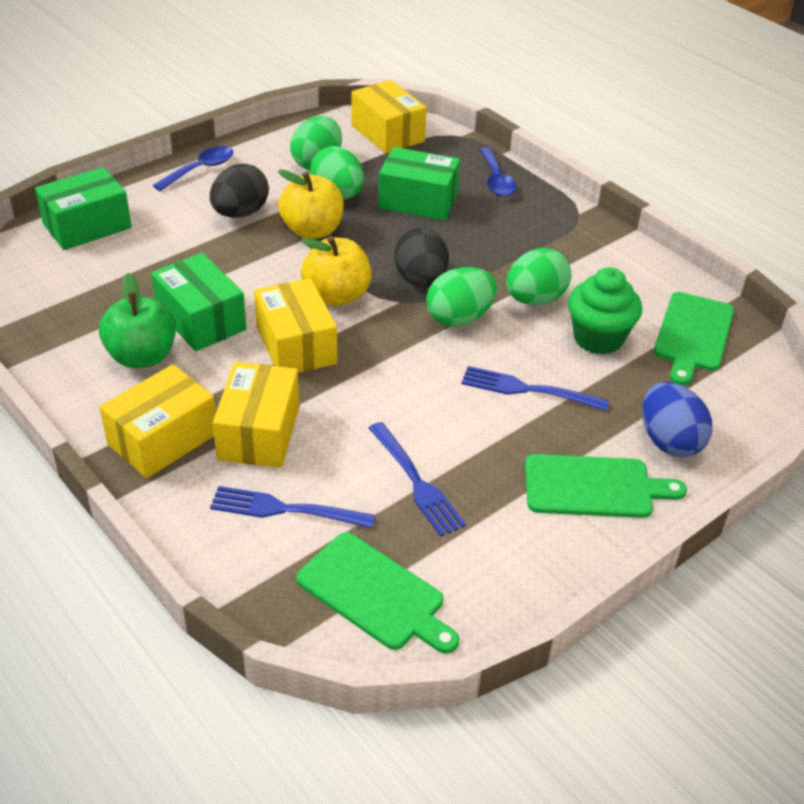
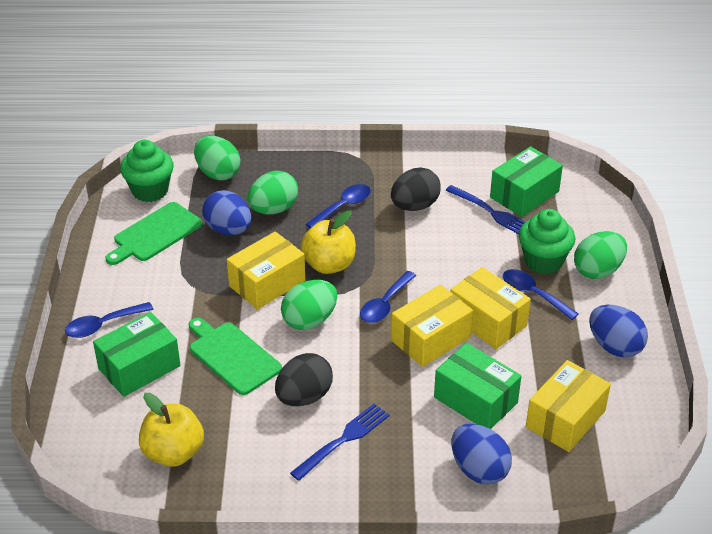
blue egg: 1 -> 3
blue fork: 3 -> 2
blue spoon: 2 -> 4
green apple: 1 -> 0
green cupcake: 1 -> 2
green cutting board: 3 -> 2

